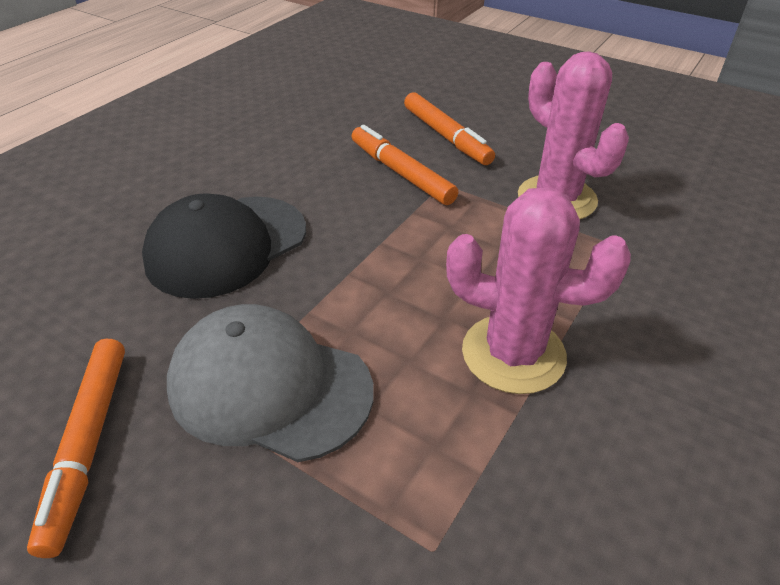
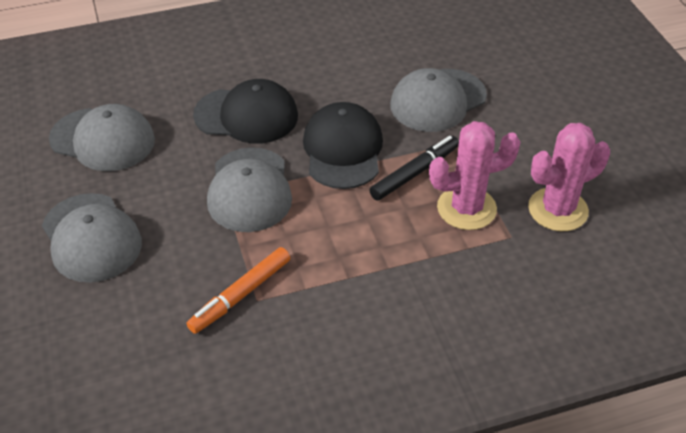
black cap: 1 -> 2
black marker: 0 -> 1
grey cap: 1 -> 4
orange marker: 3 -> 1

